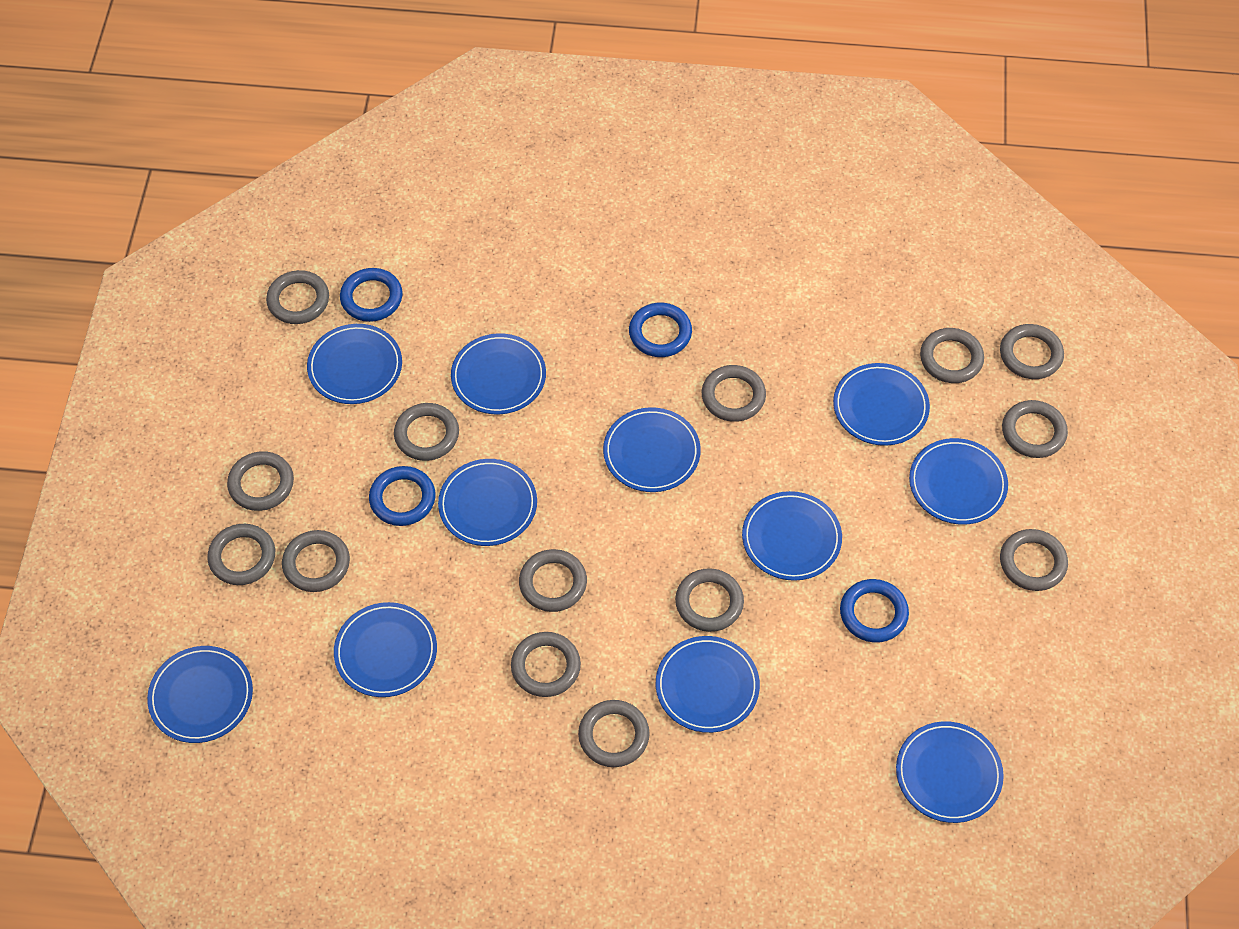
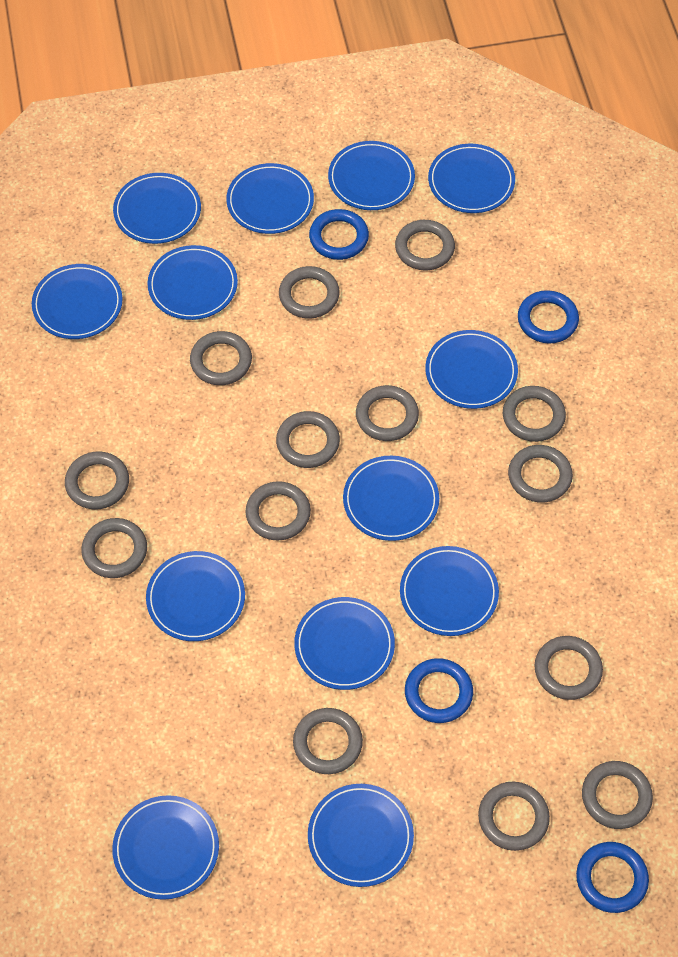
blue plate: 11 -> 13

